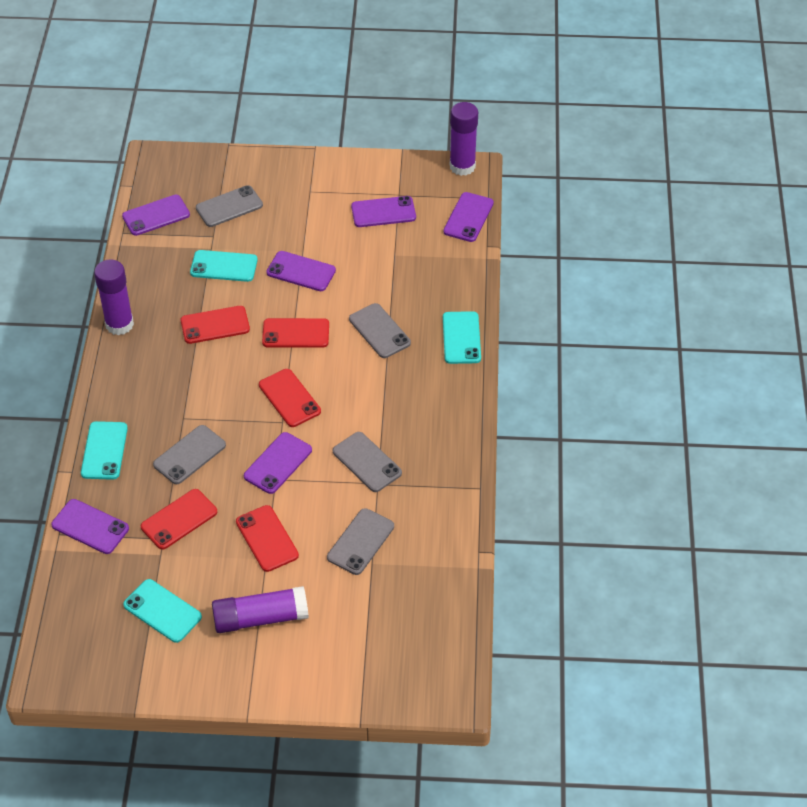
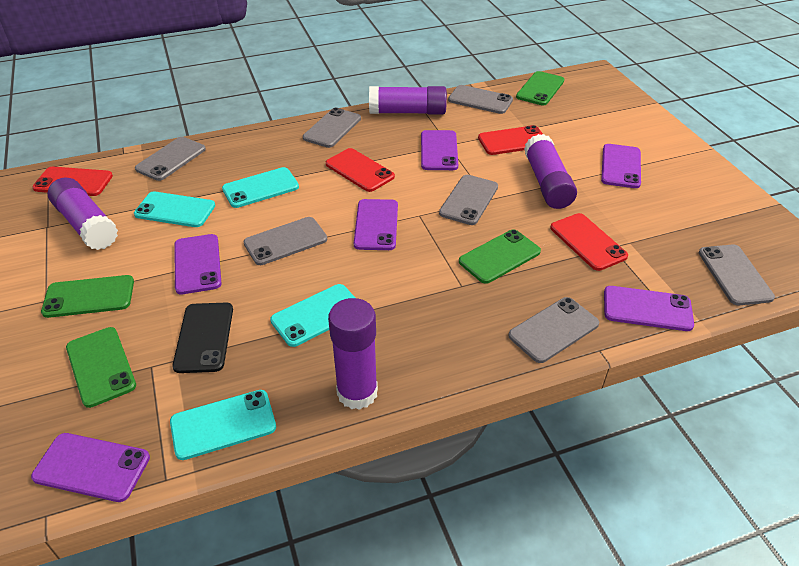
black phone: 0 -> 1
green phone: 0 -> 4
grey phone: 5 -> 7
purple glue stick: 3 -> 4
red phone: 5 -> 4

